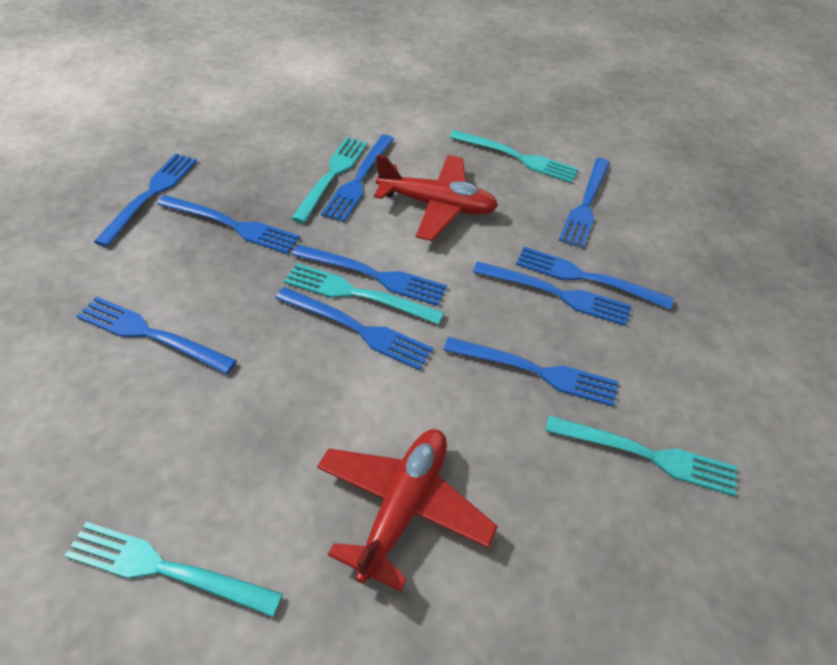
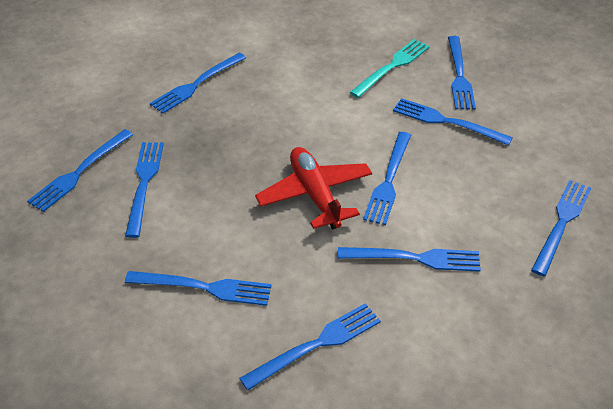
red plane: 2 -> 1
turquoise fork: 5 -> 1

